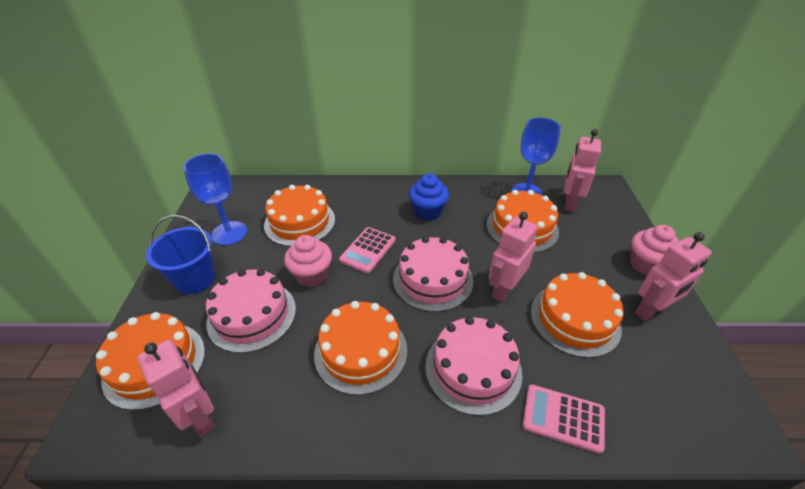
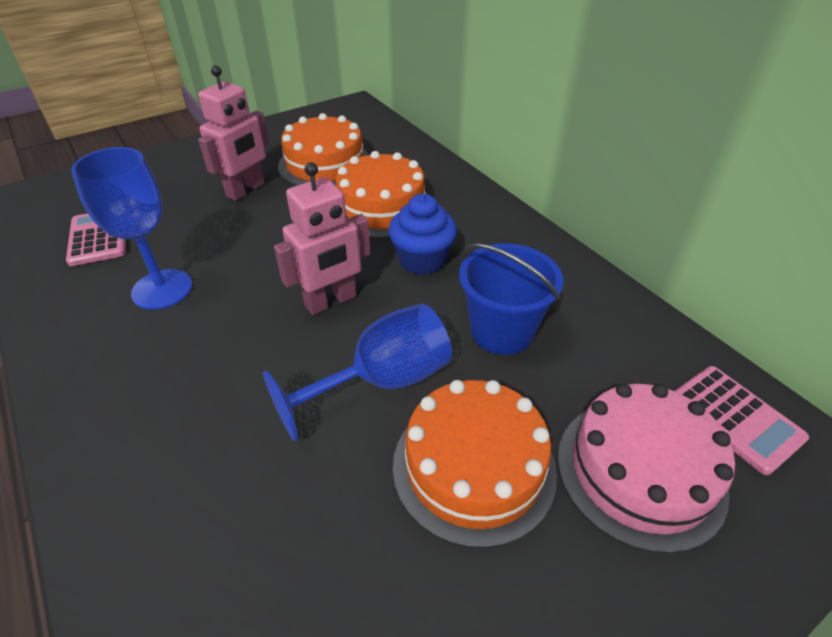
orange cake: 5 -> 3
pink cake: 3 -> 1
pink cupcake: 2 -> 0
pink robot: 4 -> 2

